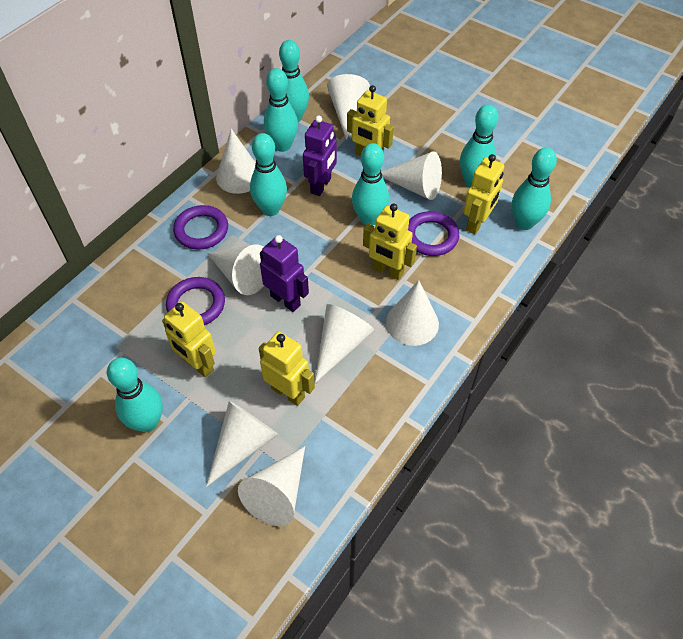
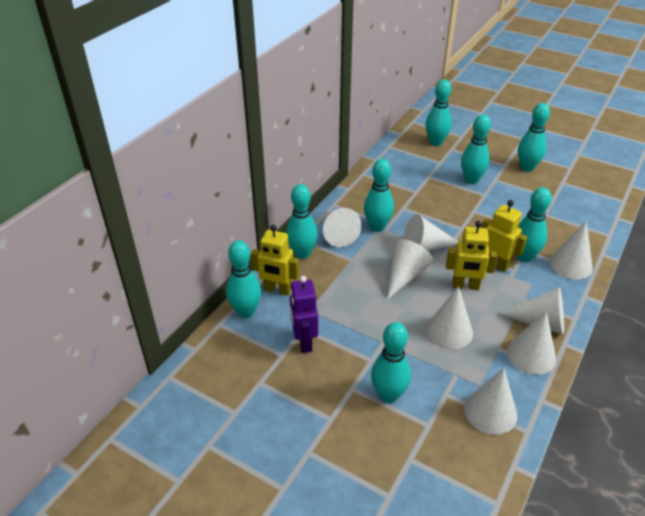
purple ring: 3 -> 0
purple robot: 2 -> 1
turquoise bowling pin: 7 -> 8
yellow robot: 5 -> 3

